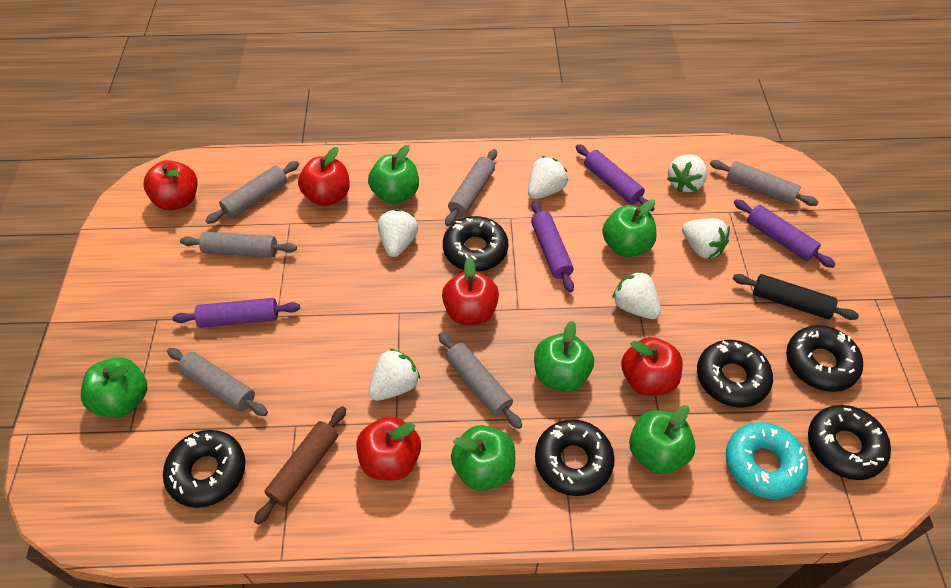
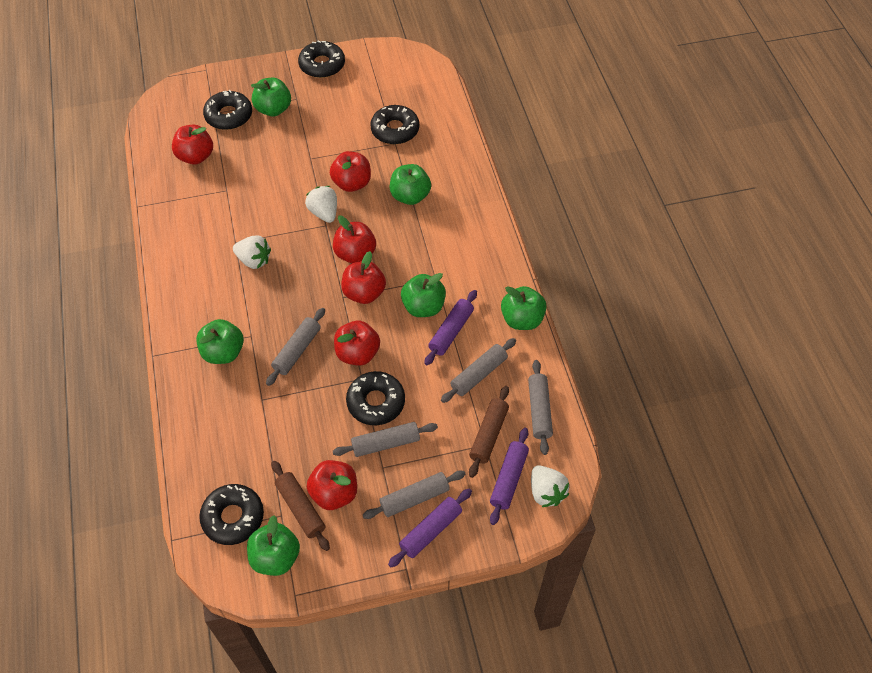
black donut: 6 -> 5
black rolling pin: 1 -> 0
brown rolling pin: 1 -> 2
grey rolling pin: 6 -> 5
purple rolling pin: 4 -> 3
red apple: 5 -> 6
turquoise donut: 1 -> 0
white strawberry: 6 -> 3

